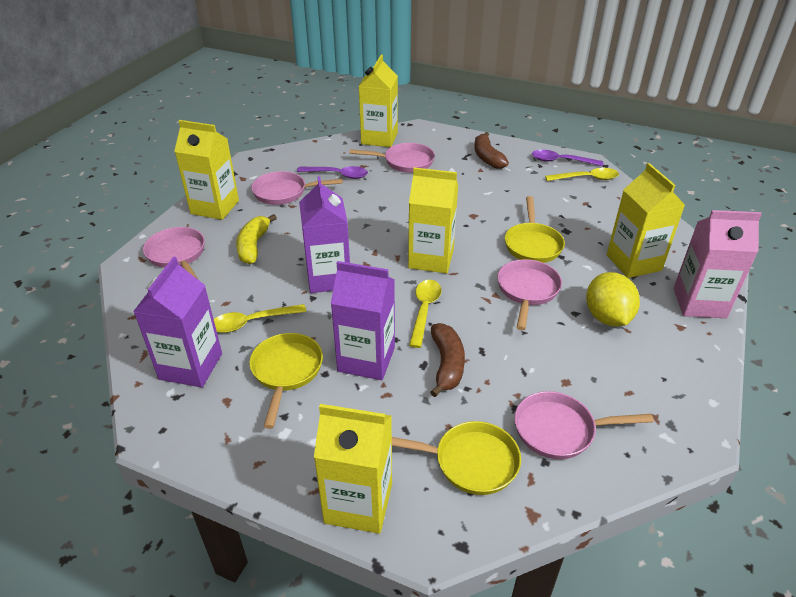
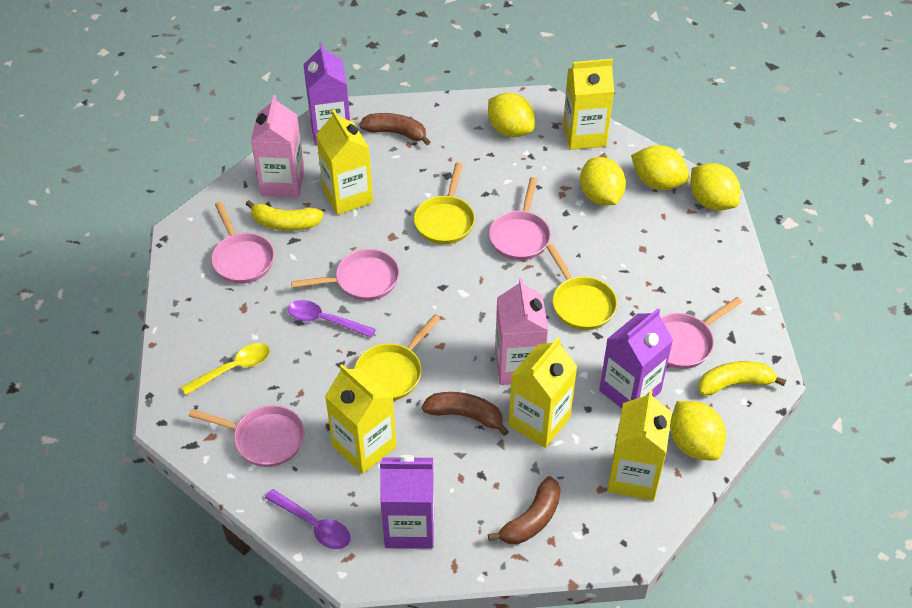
brown banana: 2 -> 3
pink carton: 1 -> 2
yellow banana: 1 -> 2
yellow lemon: 1 -> 5
yellow spoon: 3 -> 1

